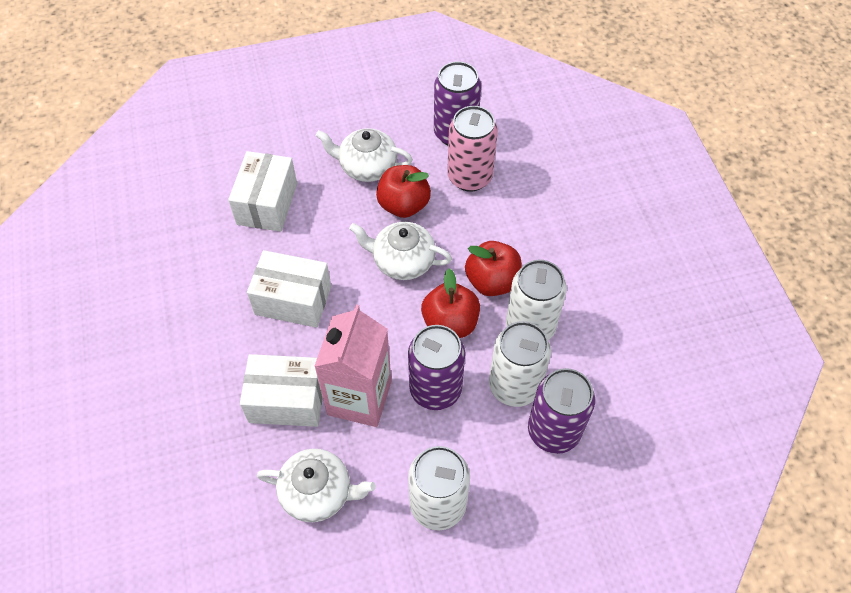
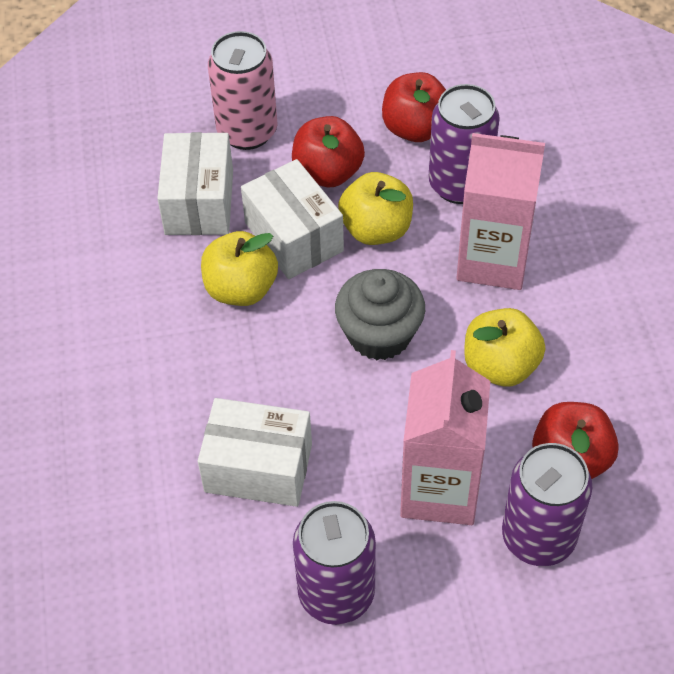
grey cupcake: 0 -> 1
pink carton: 1 -> 2
white can: 3 -> 0
white teapot: 3 -> 0
yellow apple: 0 -> 3

